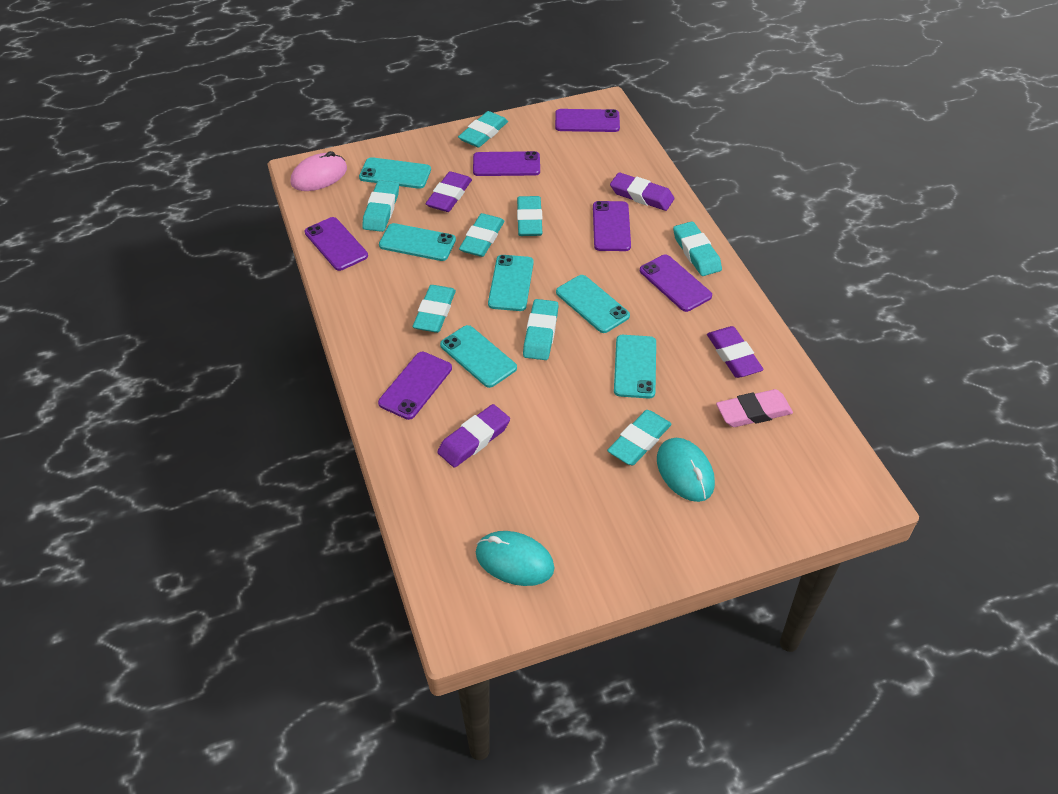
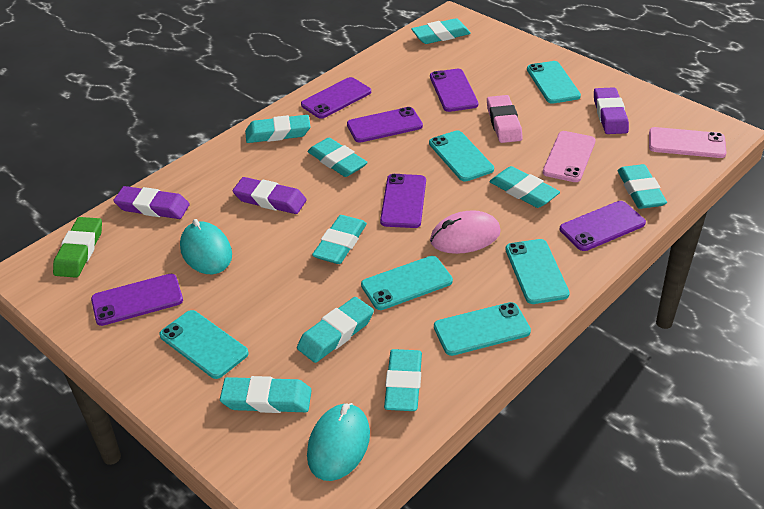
green eraser: 0 -> 1
pink phone: 0 -> 2
purple eraser: 4 -> 3
turquoise eraser: 8 -> 9

